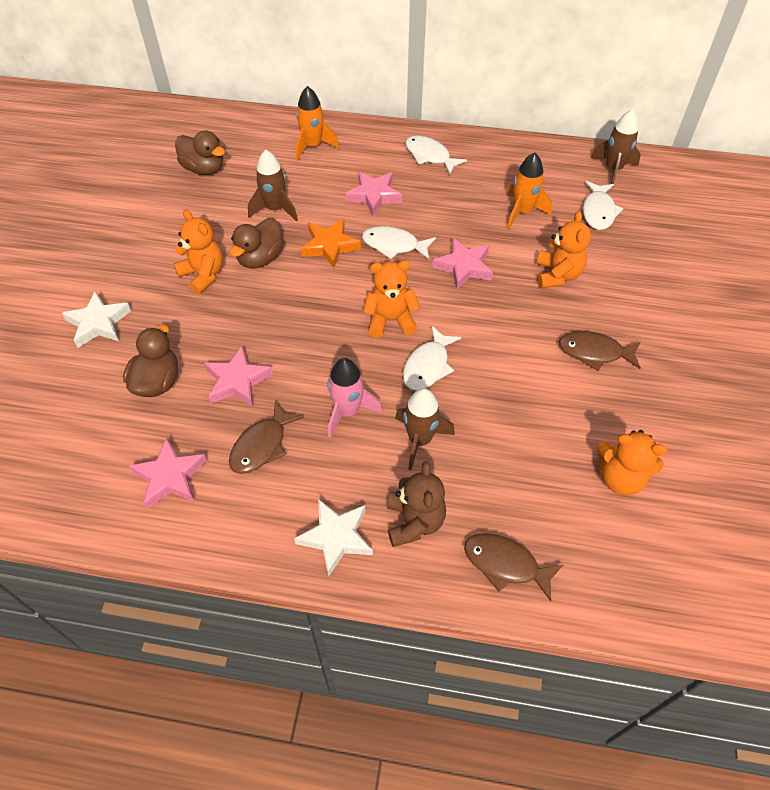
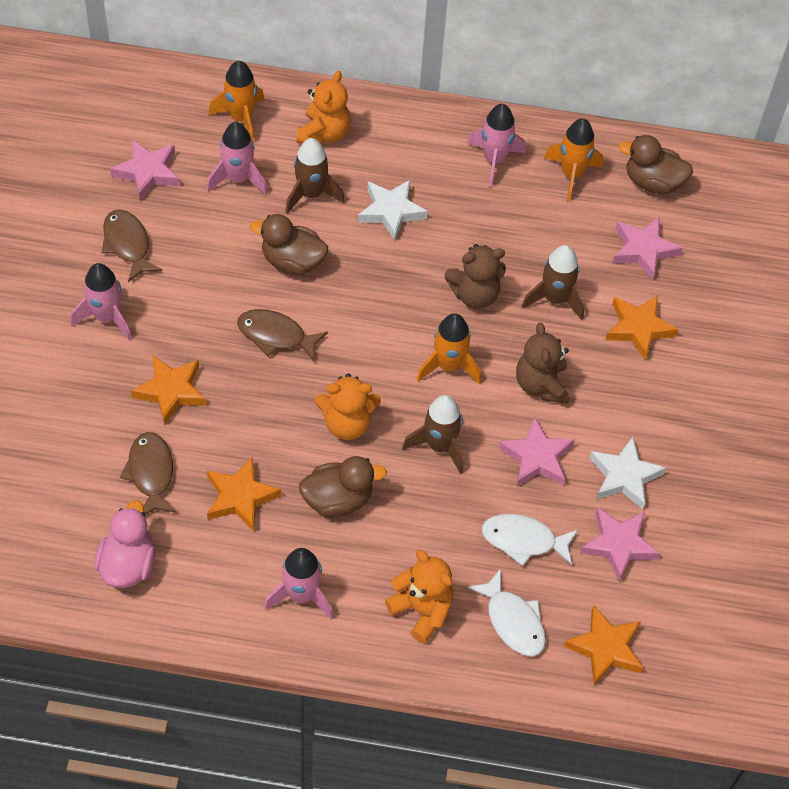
brown teddy bear: 1 -> 2
orange rocket: 2 -> 3
orange star: 1 -> 4
orange teddy bear: 4 -> 3
pink duck: 0 -> 1
pink rocket: 1 -> 4
white fish: 4 -> 2

